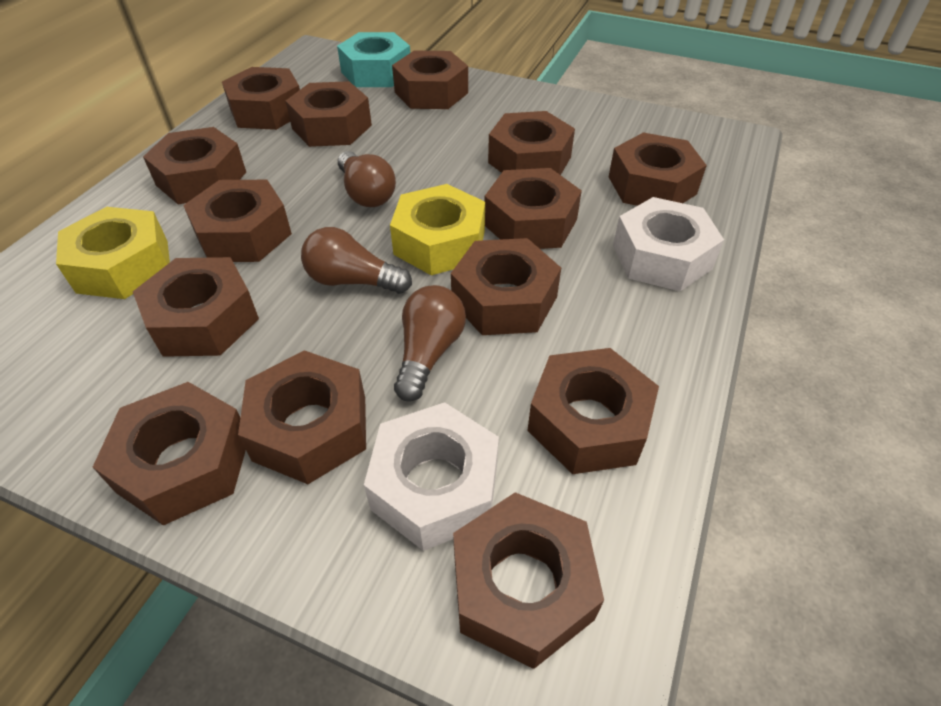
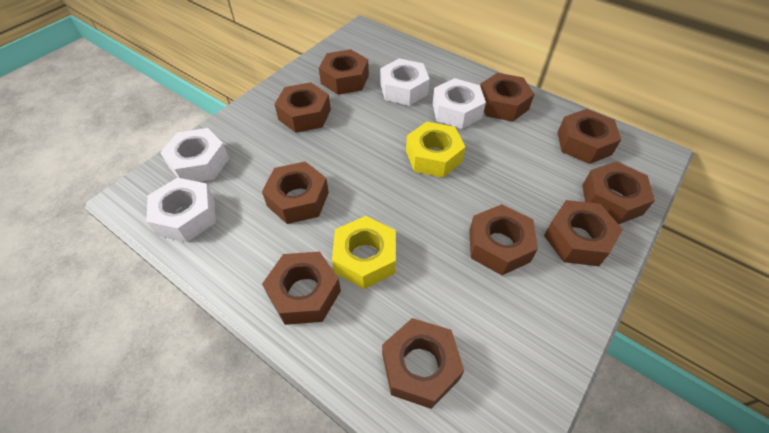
brown light bulb: 3 -> 0
brown nut: 14 -> 10
turquoise nut: 1 -> 0
white nut: 2 -> 4

